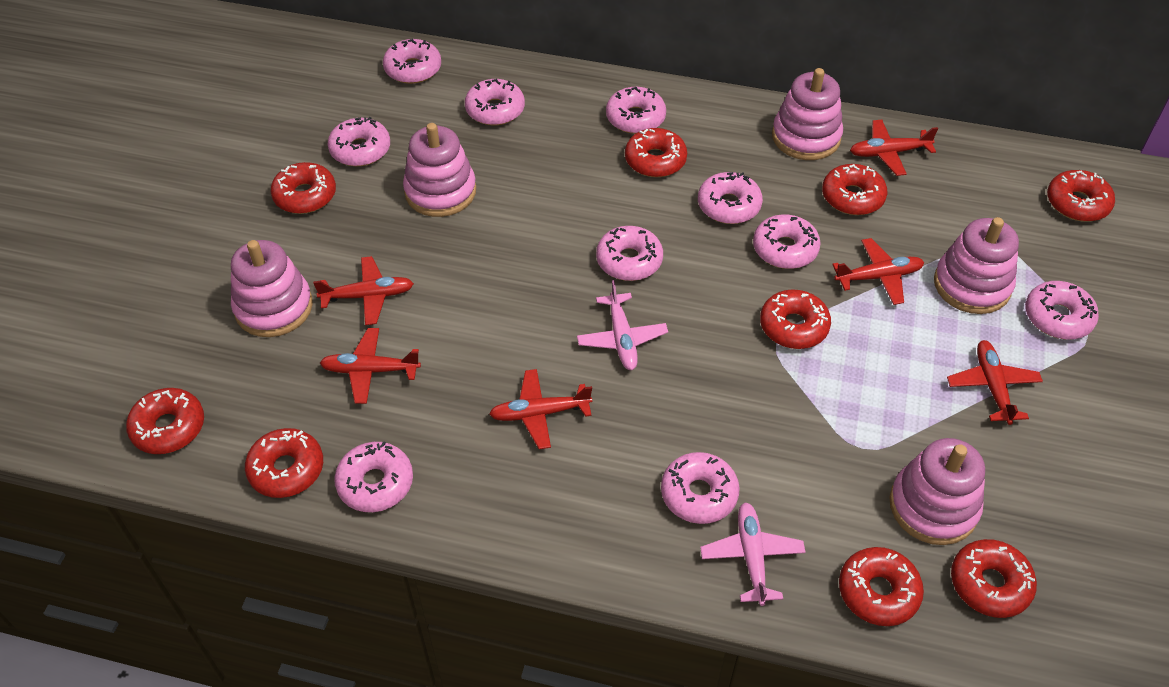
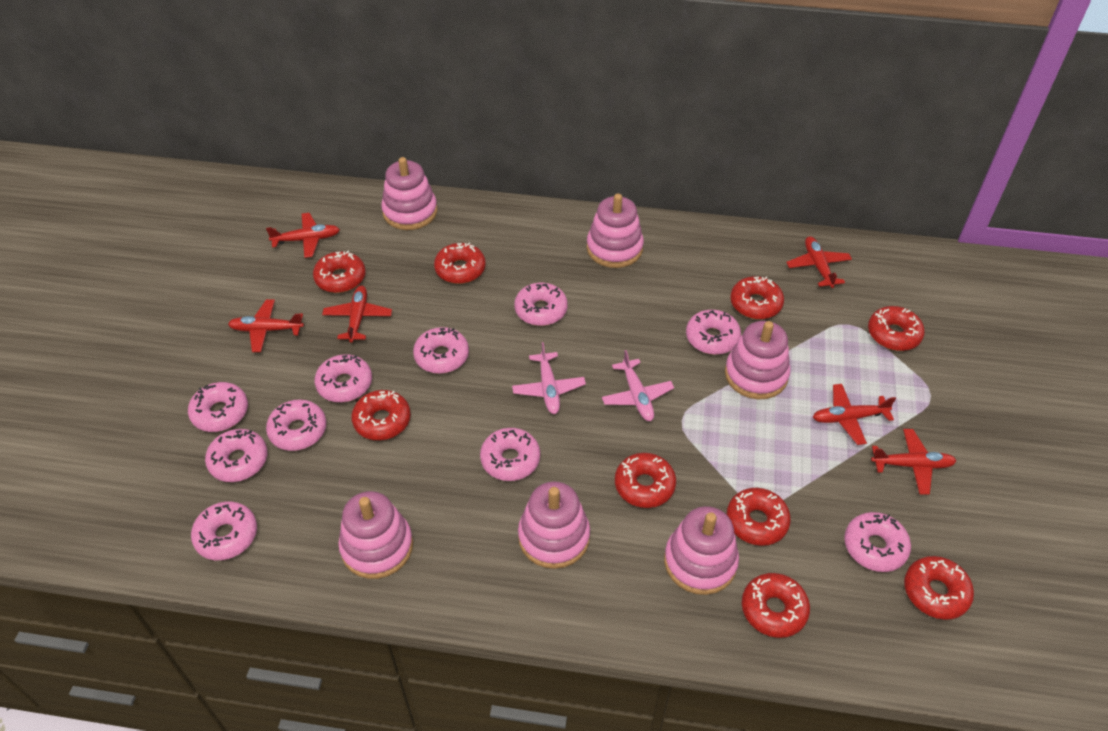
pink stacking toy: 5 -> 6

